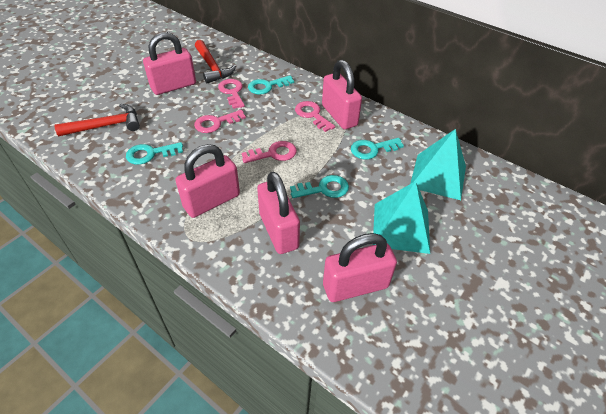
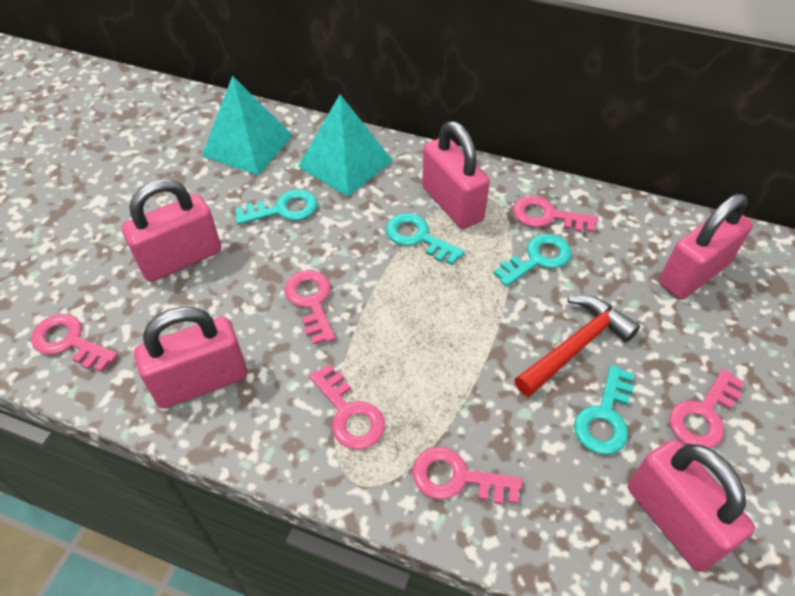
pink key: 4 -> 6
red hammer: 2 -> 1

